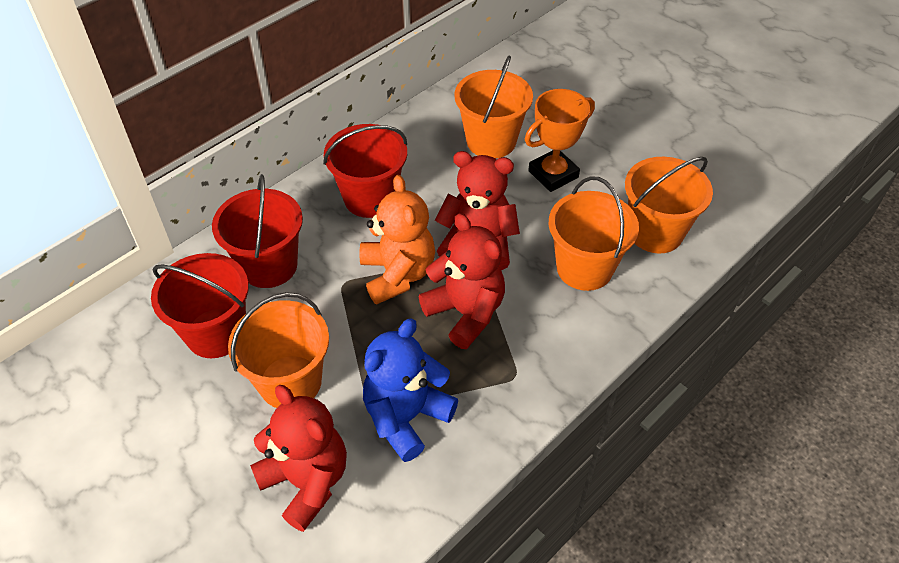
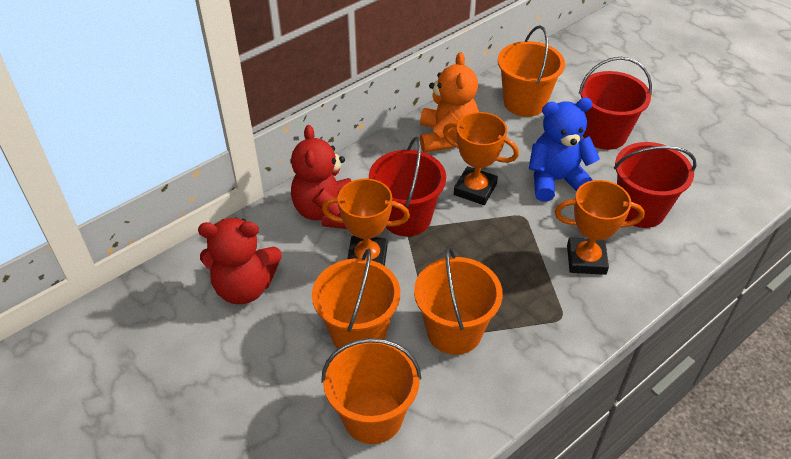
orange trophy: 1 -> 3
red teddy bear: 3 -> 2

